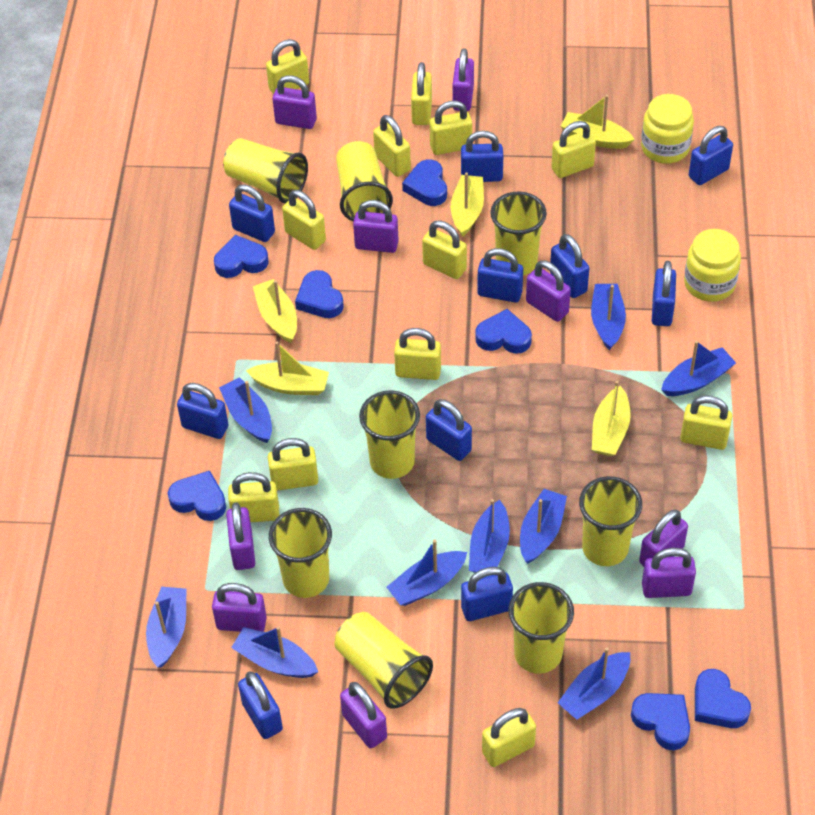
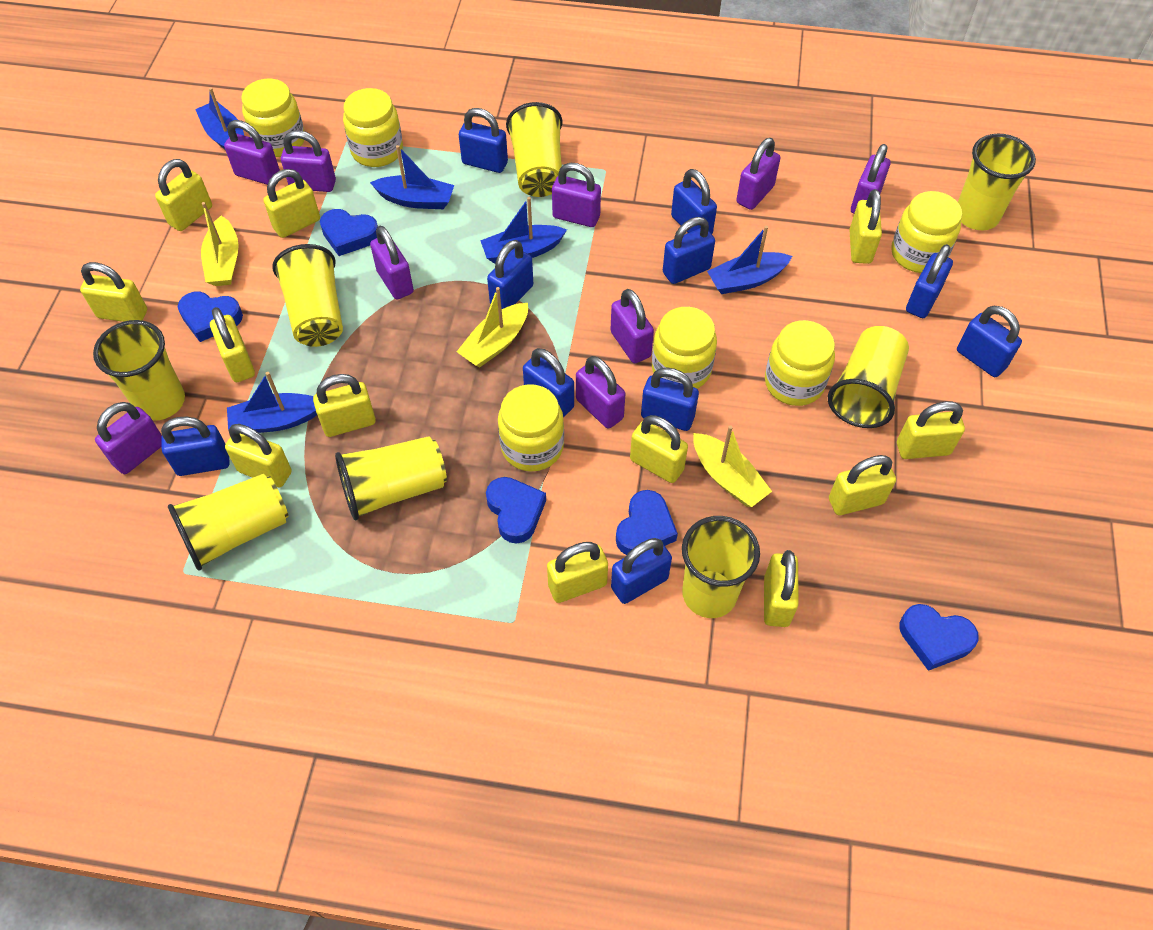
blue boat: 9 -> 5
blue heart: 7 -> 5
yellow boat: 5 -> 3
yellow jar: 2 -> 6

